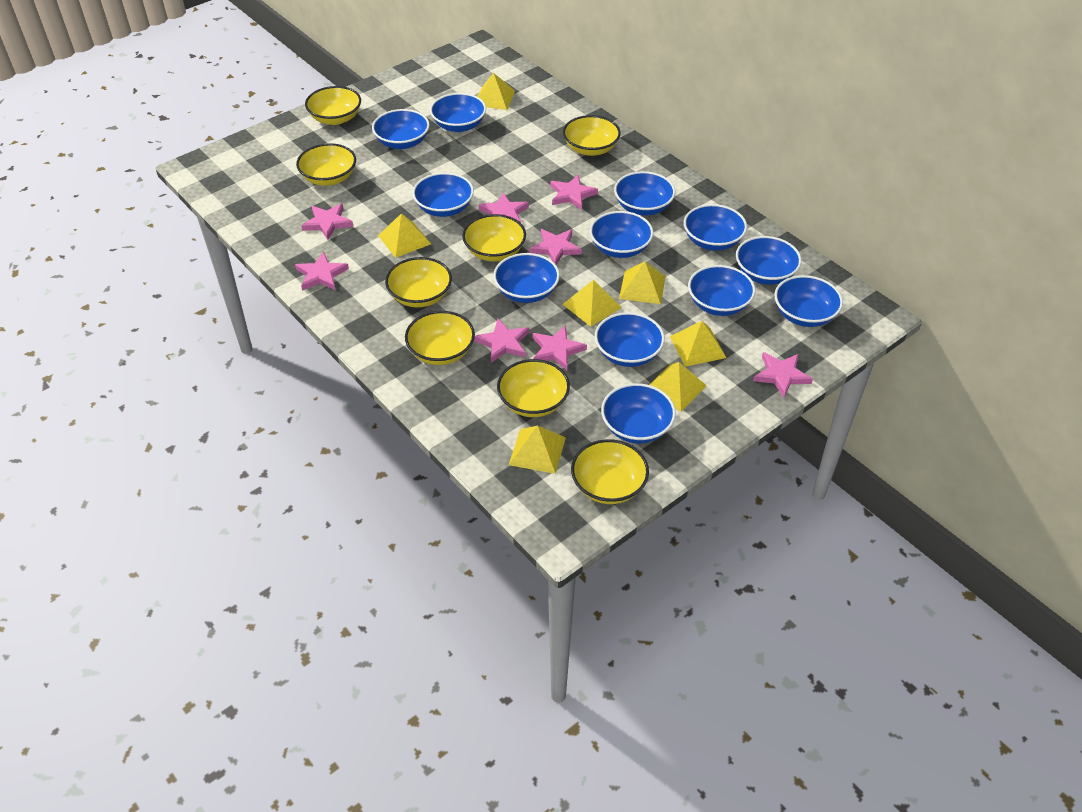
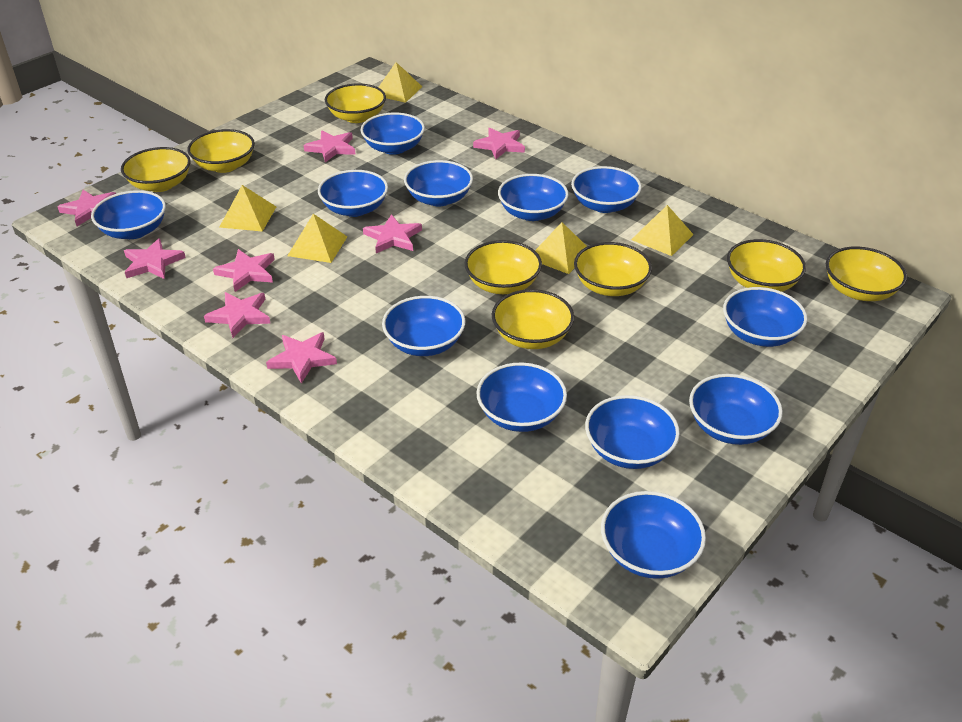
yellow pyramid: 7 -> 5

